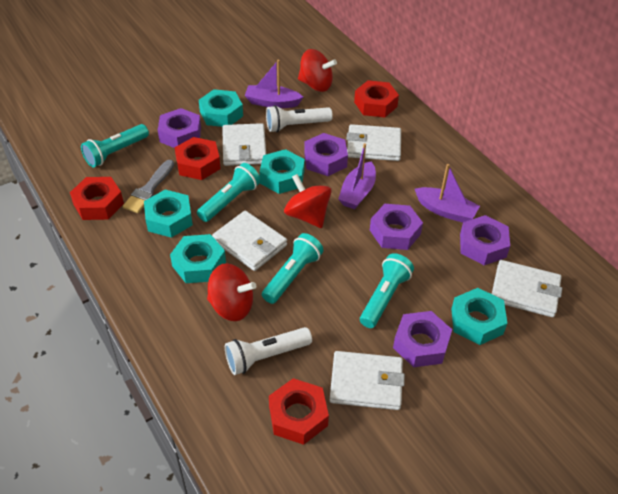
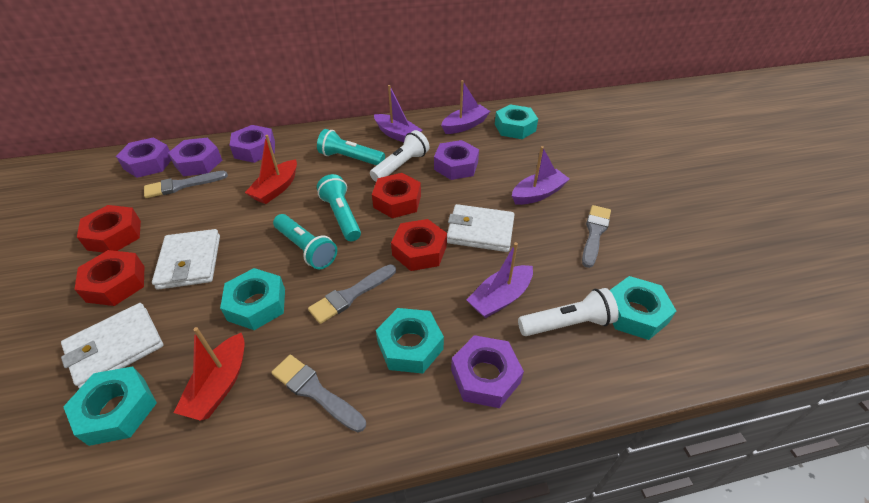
grey brush: 1 -> 4
purple boat: 3 -> 4
red boat: 0 -> 2
red spinning top: 3 -> 0
turquoise flashlight: 4 -> 3
white wallet: 5 -> 3

